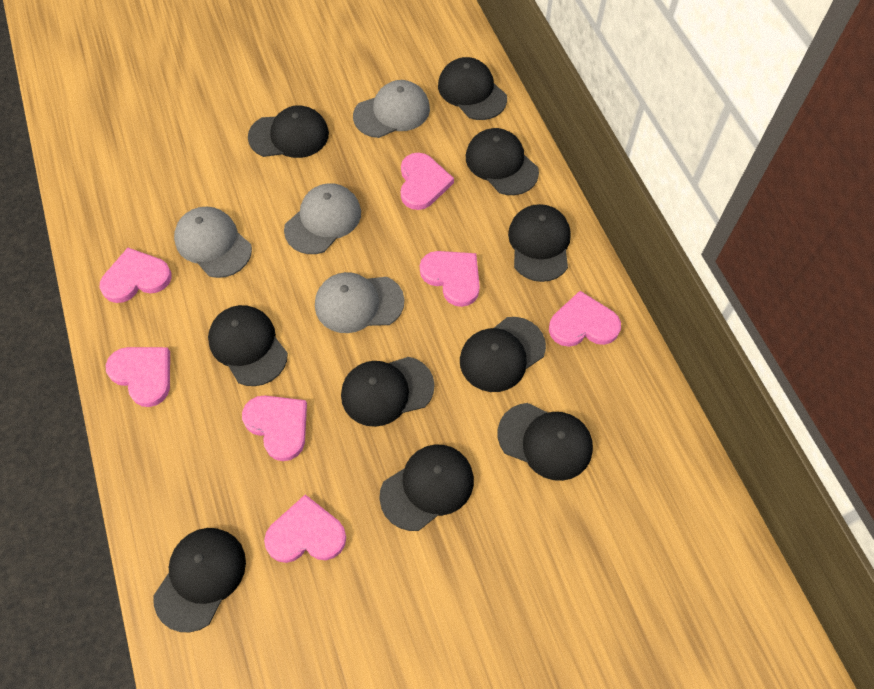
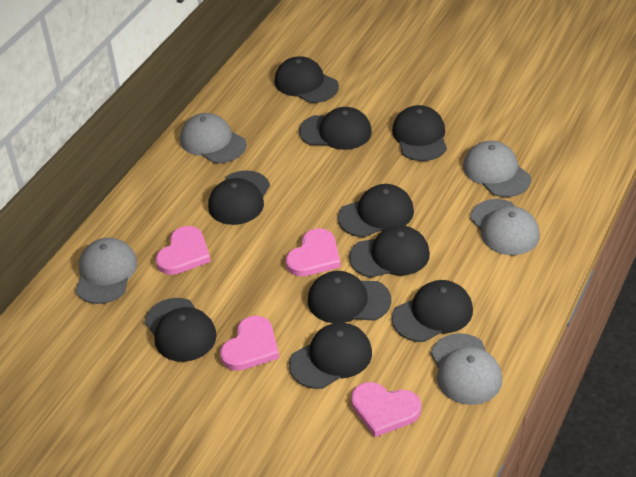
grey cap: 4 -> 5
pink heart: 7 -> 4

